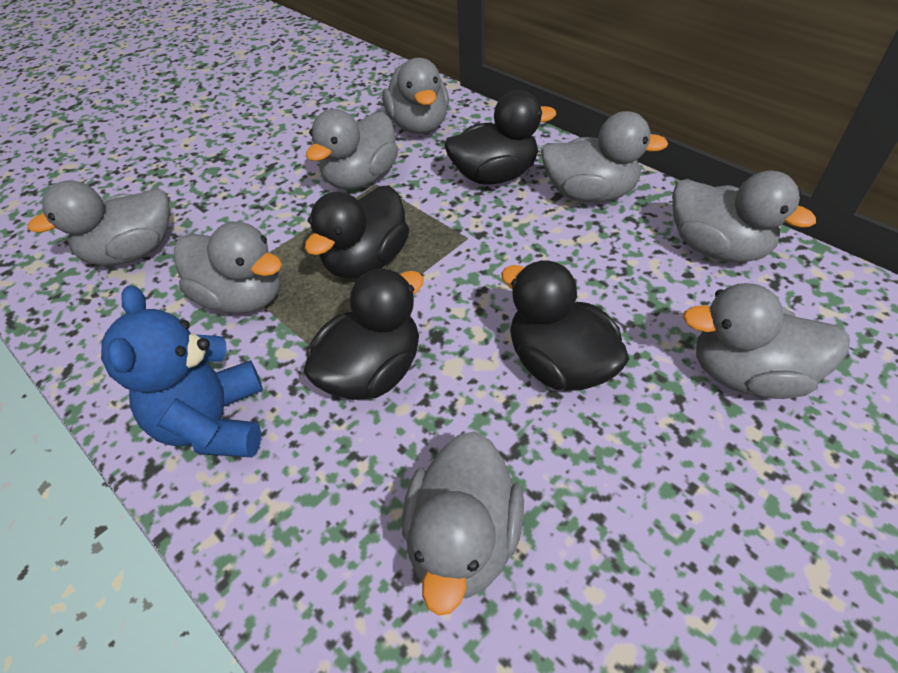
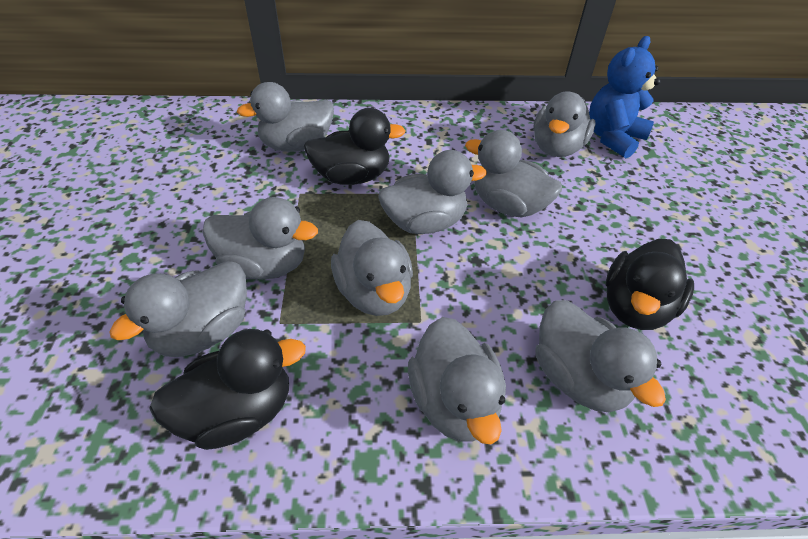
black duck: 4 -> 3
grey duck: 8 -> 9

